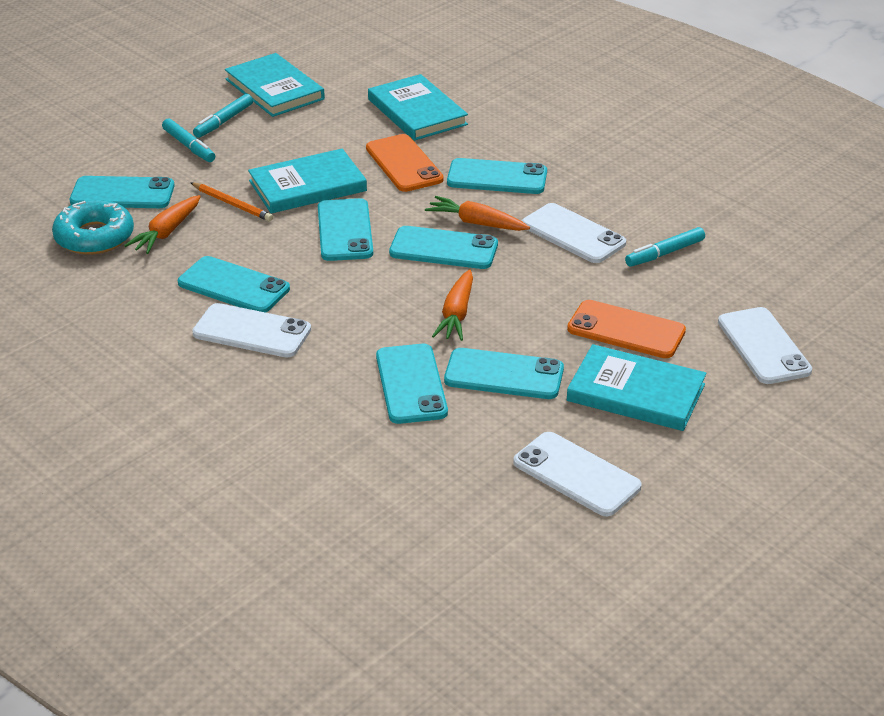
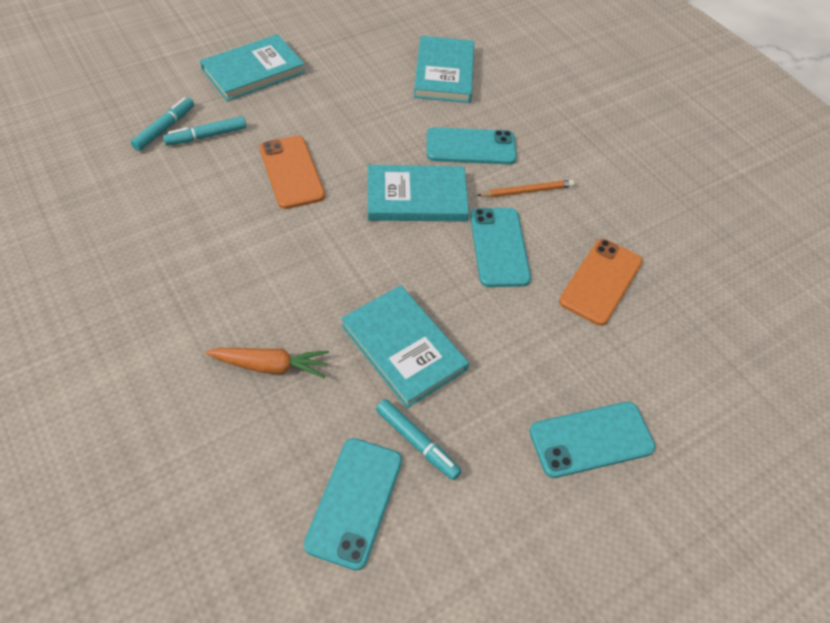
orange carrot: 3 -> 1
turquoise donut: 1 -> 0
turquoise phone: 7 -> 4
white phone: 4 -> 0

